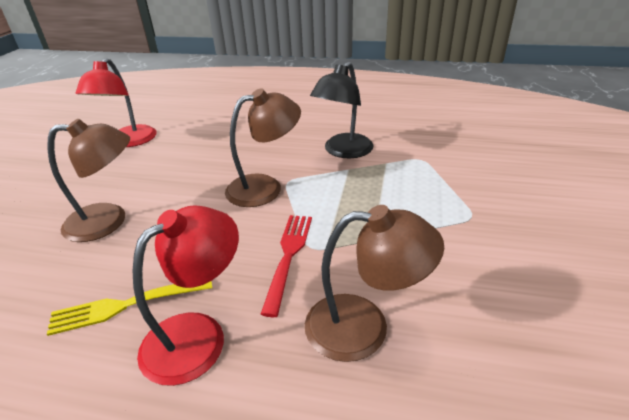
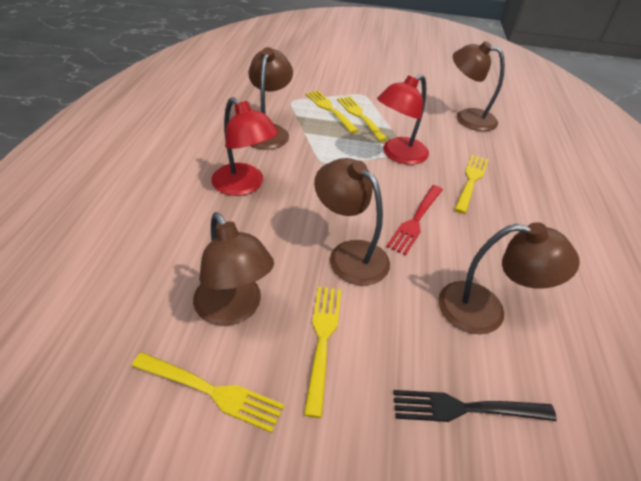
black fork: 0 -> 1
black lamp: 1 -> 0
brown lamp: 3 -> 5
yellow fork: 1 -> 5

